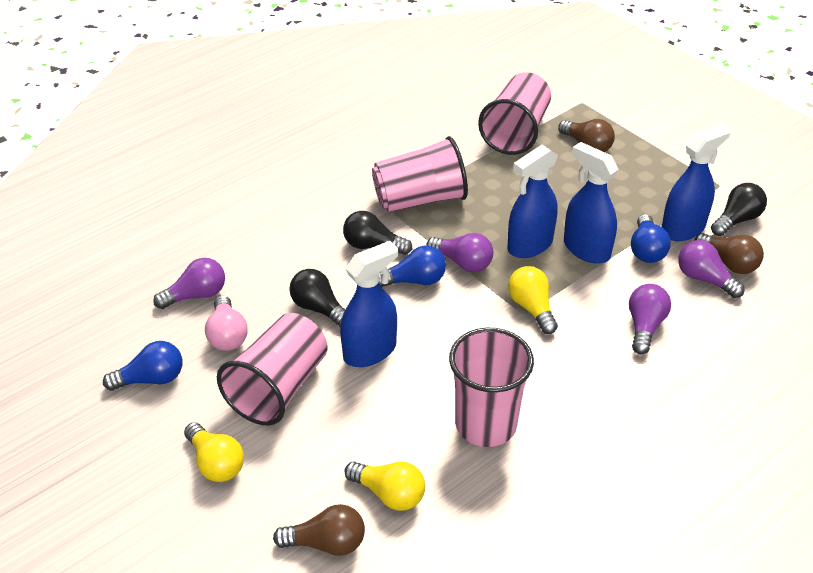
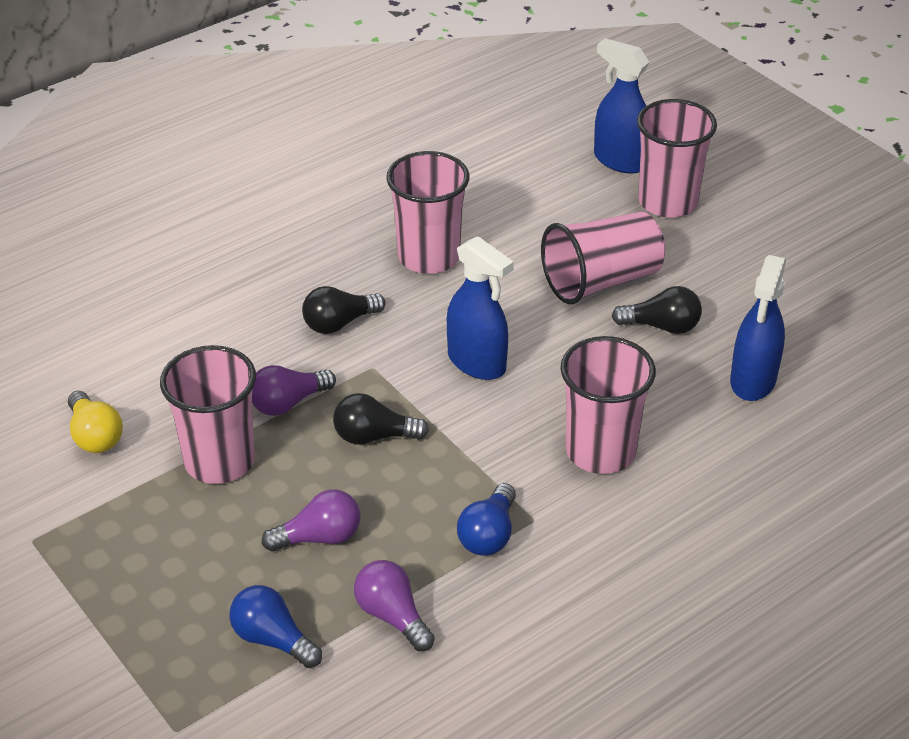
blue light bulb: 3 -> 2
blue spray bottle: 4 -> 3
brown light bulb: 3 -> 0
pink cup: 4 -> 5
pink light bulb: 1 -> 0
purple light bulb: 4 -> 3
yellow light bulb: 3 -> 1

